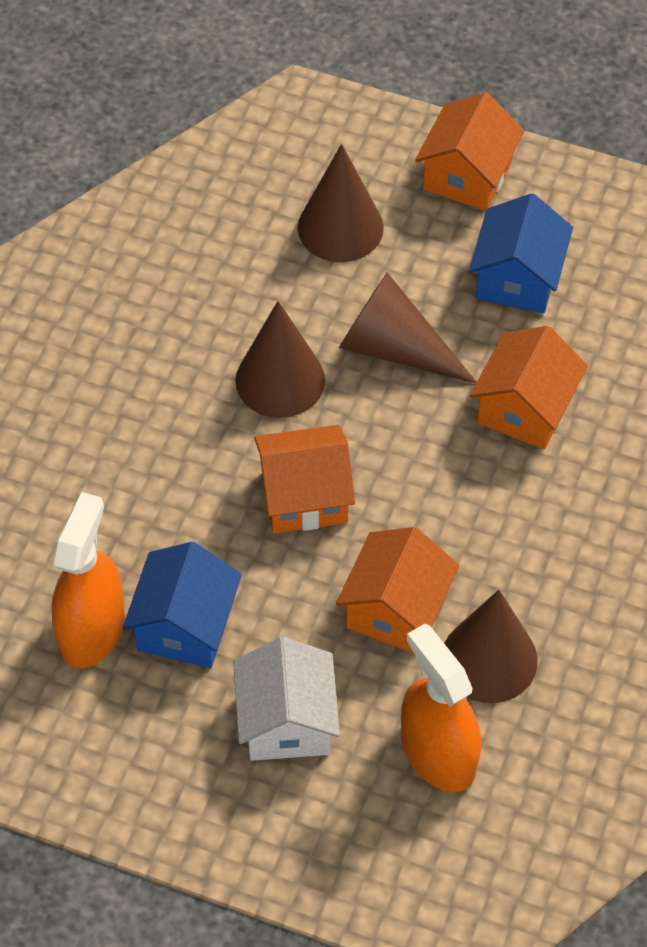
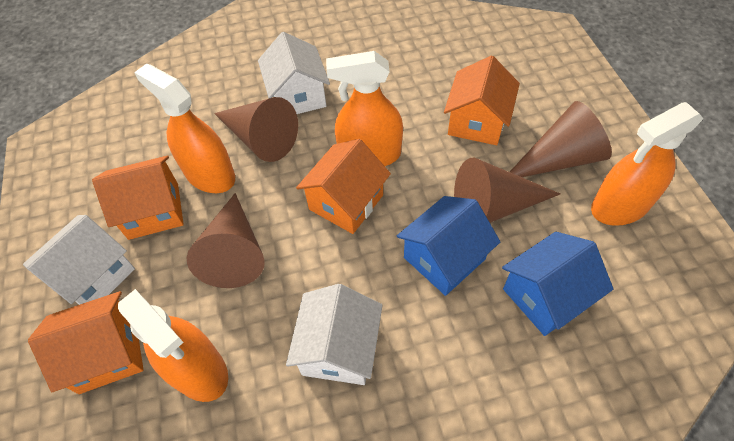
orange spray bottle: 2 -> 4
white house: 1 -> 3

